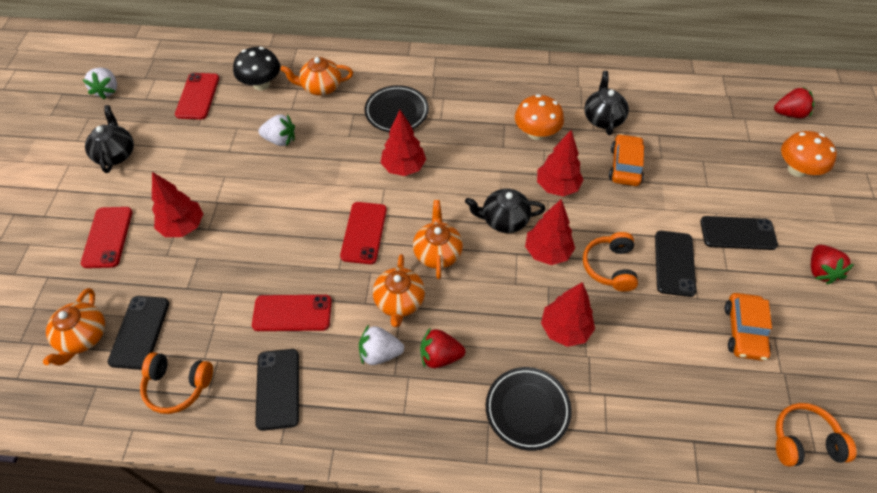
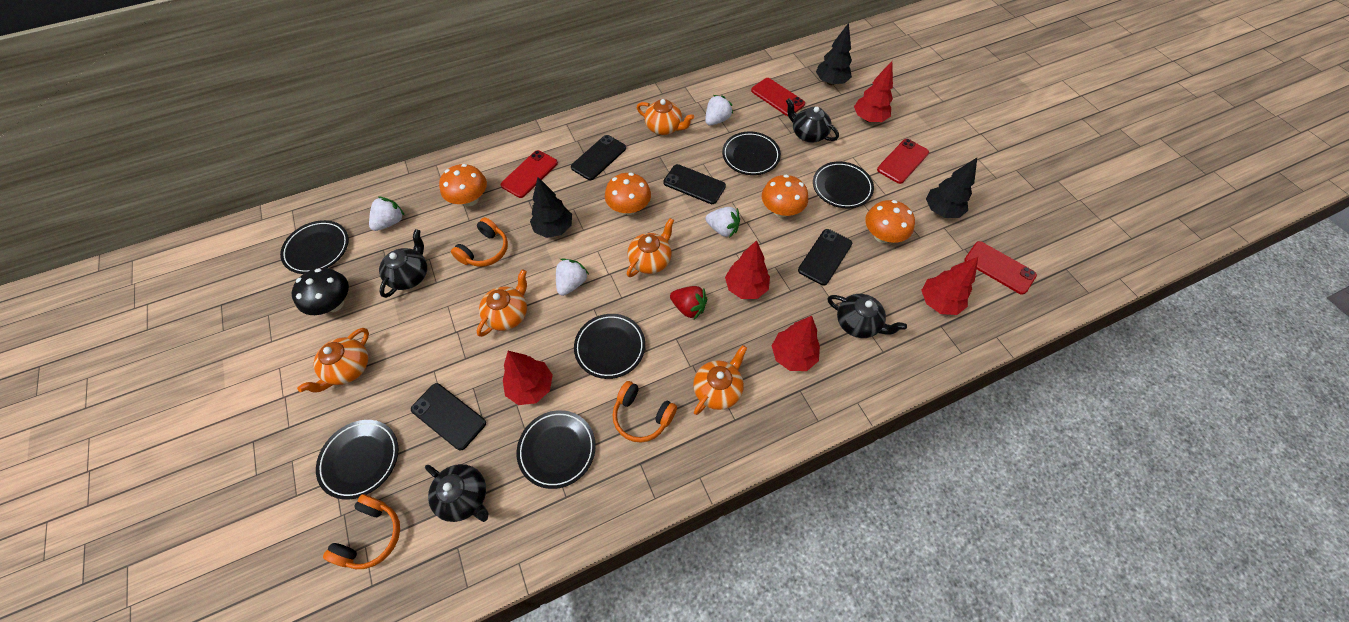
black plate: 2 -> 6
black teapot: 3 -> 4
black tree: 0 -> 3
orange car: 2 -> 0
orange mushroom: 2 -> 4
orange teapot: 4 -> 5
red strawberry: 3 -> 1
white strawberry: 3 -> 4

